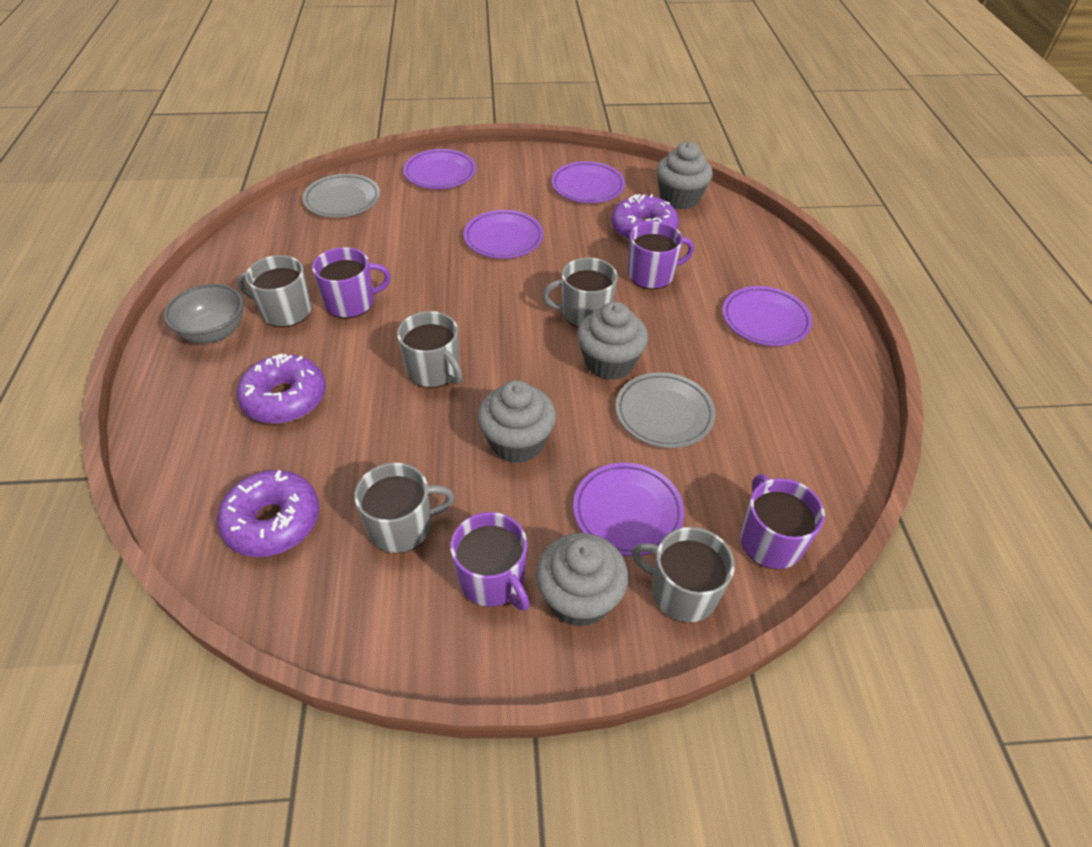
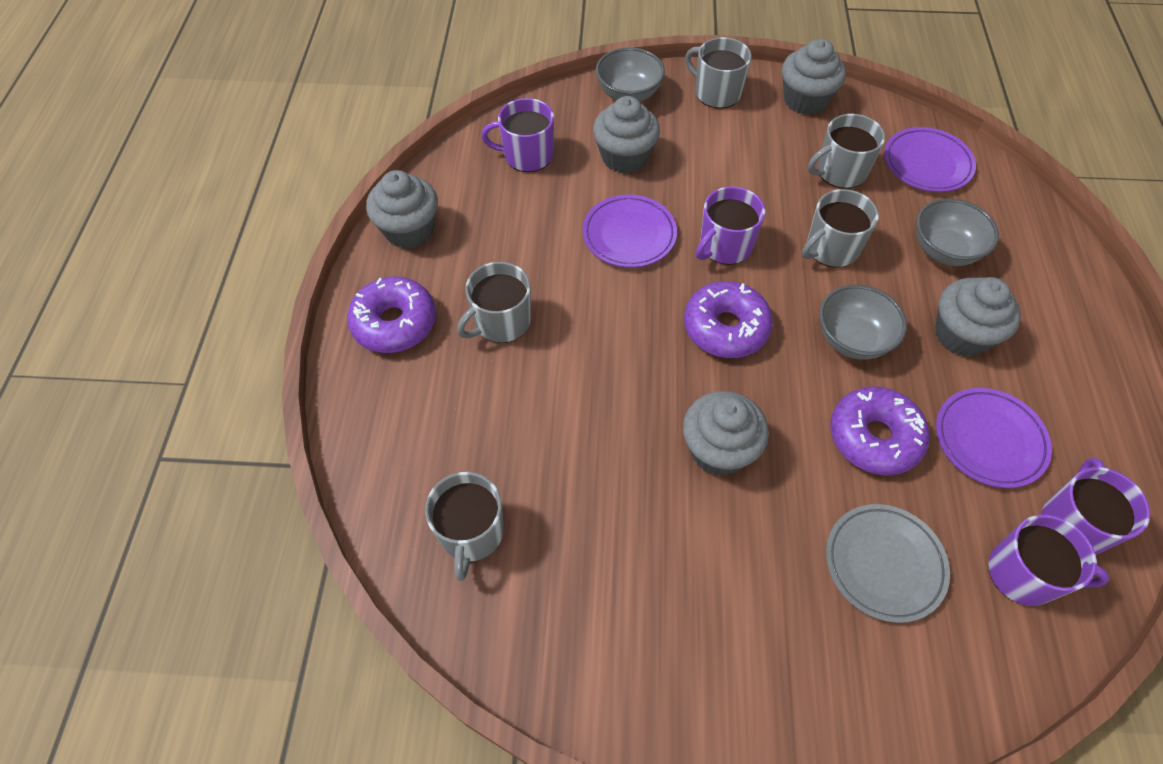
grey bowl: 1 -> 3
grey cupcake: 4 -> 5
grey plate: 2 -> 1
purple plate: 5 -> 3

